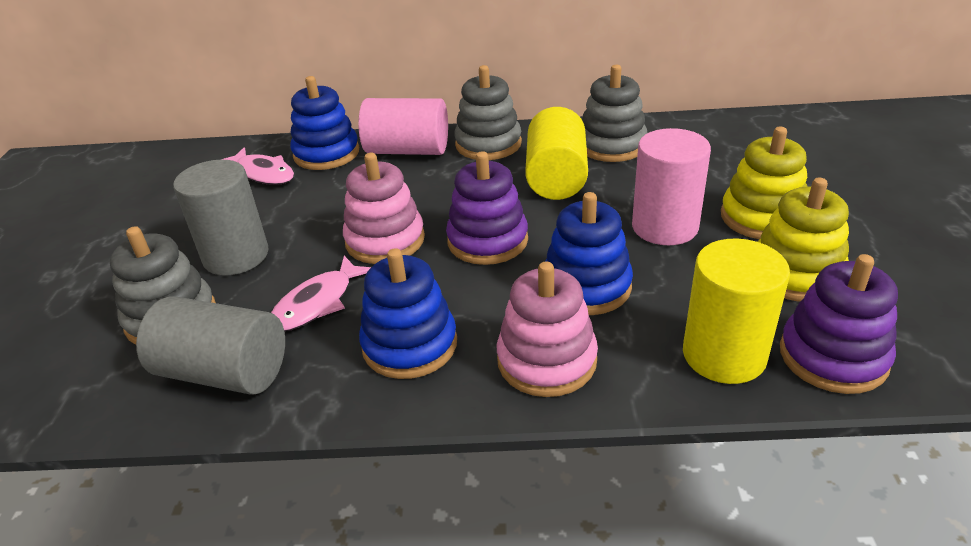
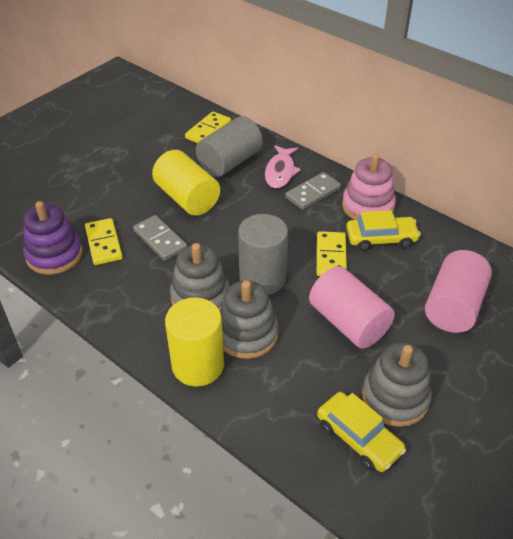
blue stacking toy: 3 -> 0
grey domino: 0 -> 2
pink fish: 2 -> 1
pink stacking toy: 2 -> 1
purple stacking toy: 2 -> 1
yellow car: 0 -> 2
yellow domino: 0 -> 3
yellow stacking toy: 2 -> 0

